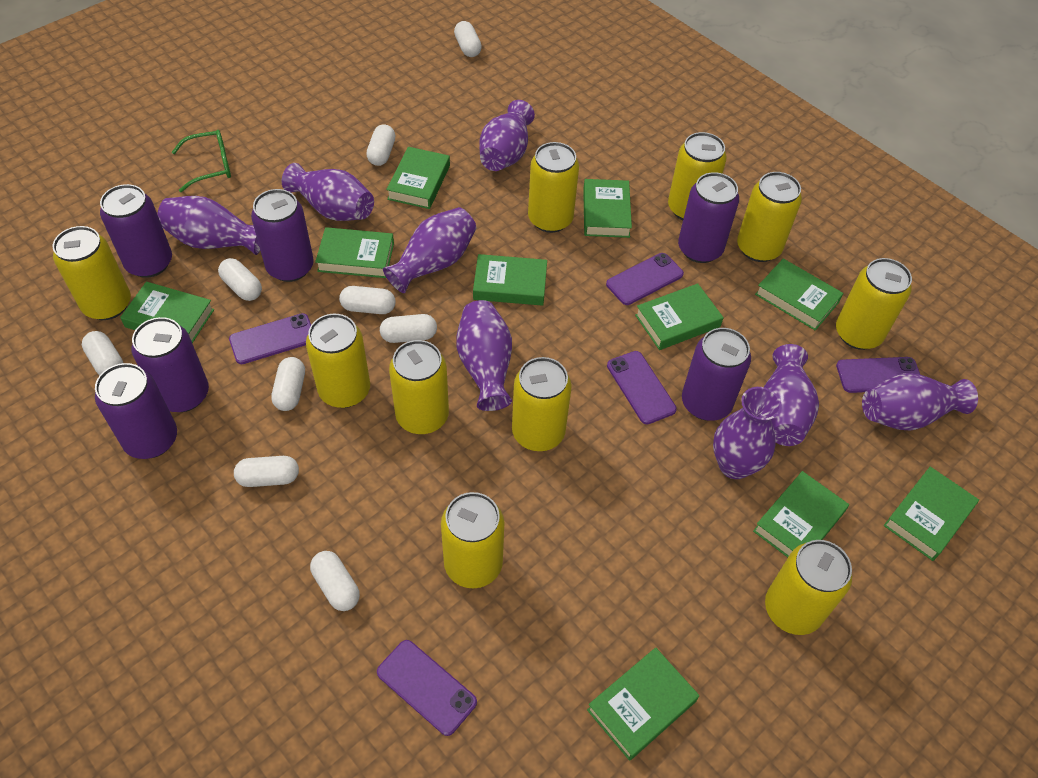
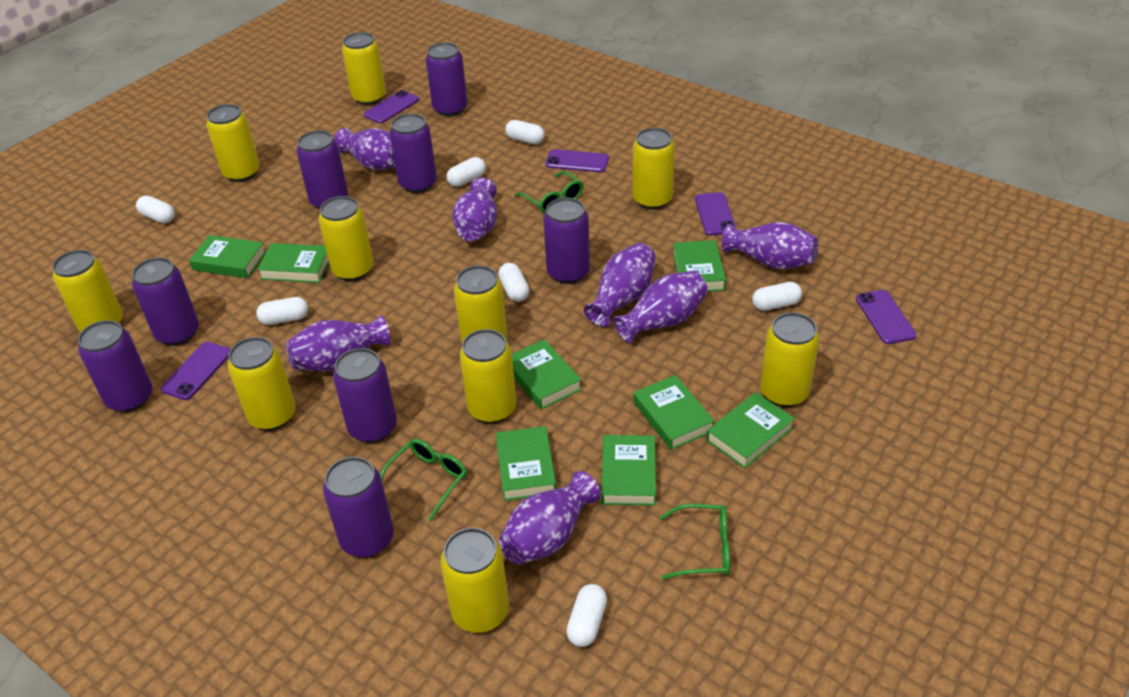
green book: 10 -> 8
green glasses: 1 -> 3
purple can: 6 -> 8
purple vase: 8 -> 7
white capsule: 9 -> 7

